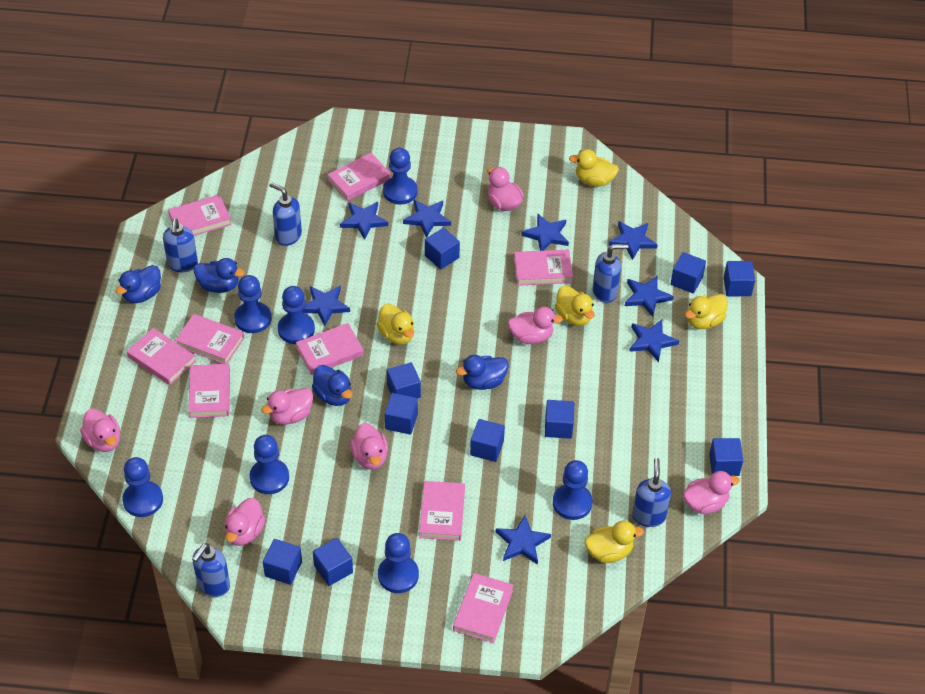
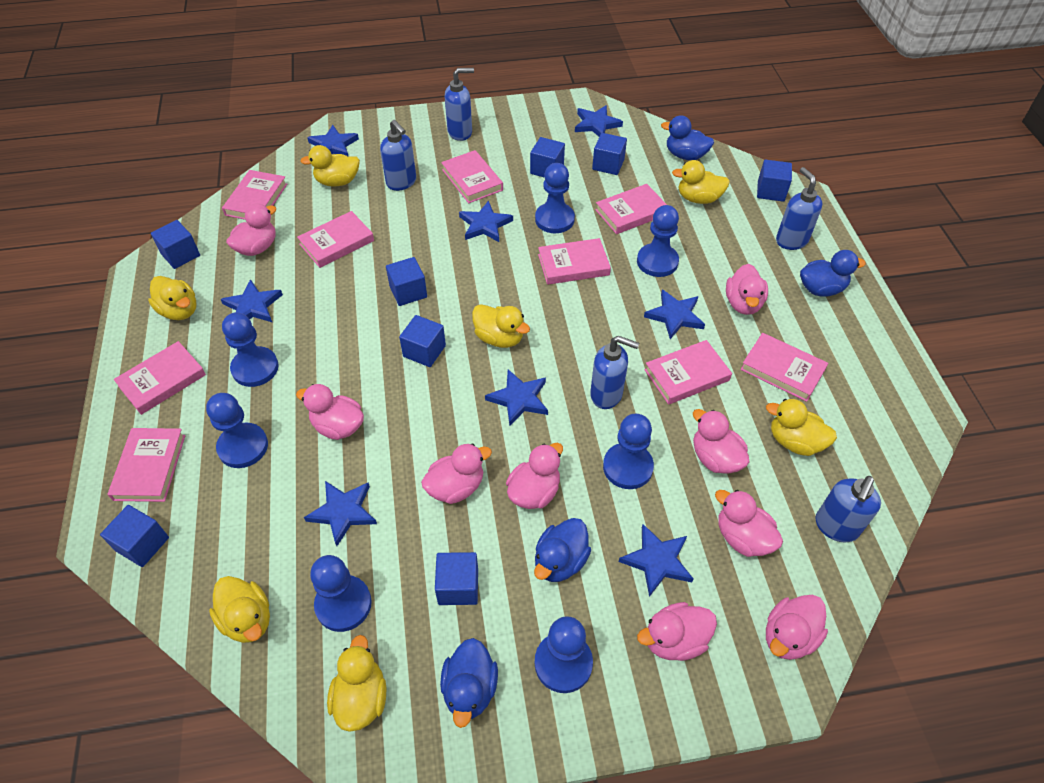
blue cube: 10 -> 8
pink duck: 7 -> 9
yellow duck: 5 -> 7

